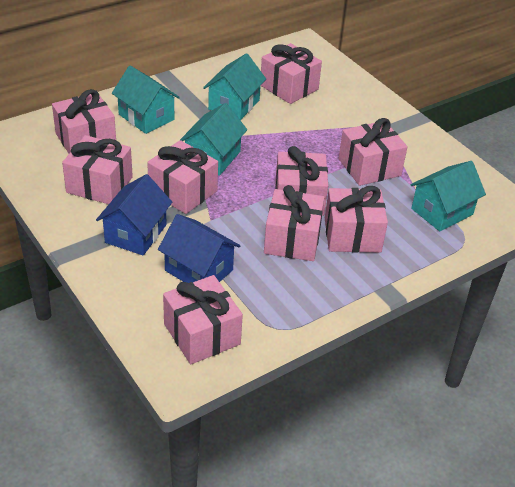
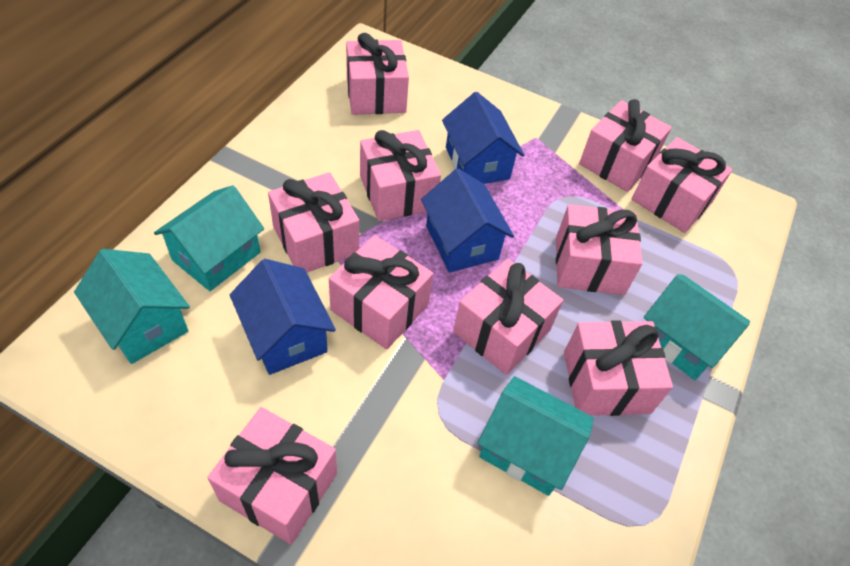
blue house: 2 -> 3
pink gift: 9 -> 10

